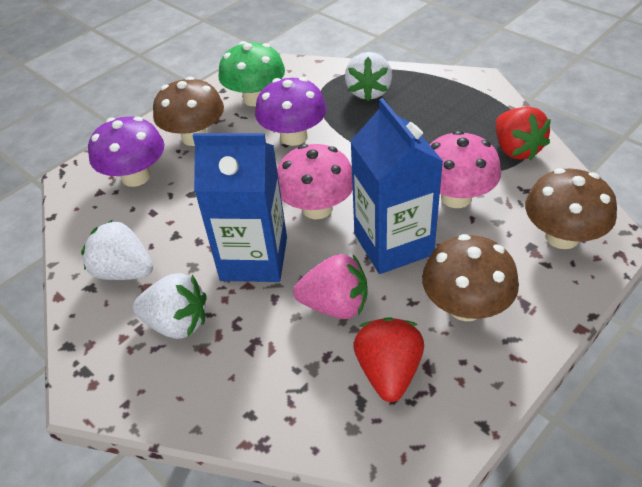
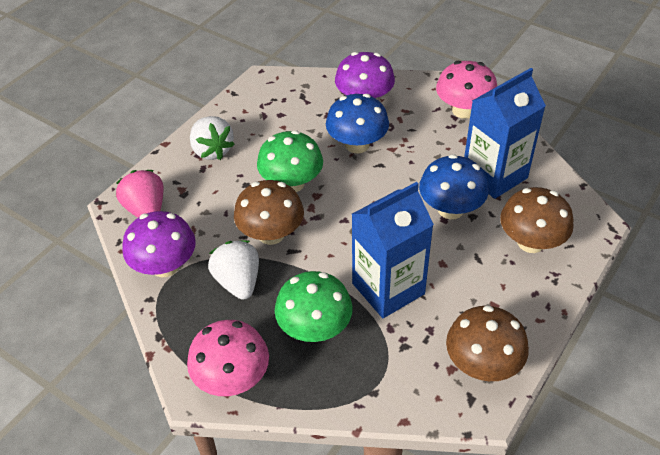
blue mushroom: 0 -> 2
green mushroom: 1 -> 2
red strawberry: 2 -> 0
white strawberry: 3 -> 2

